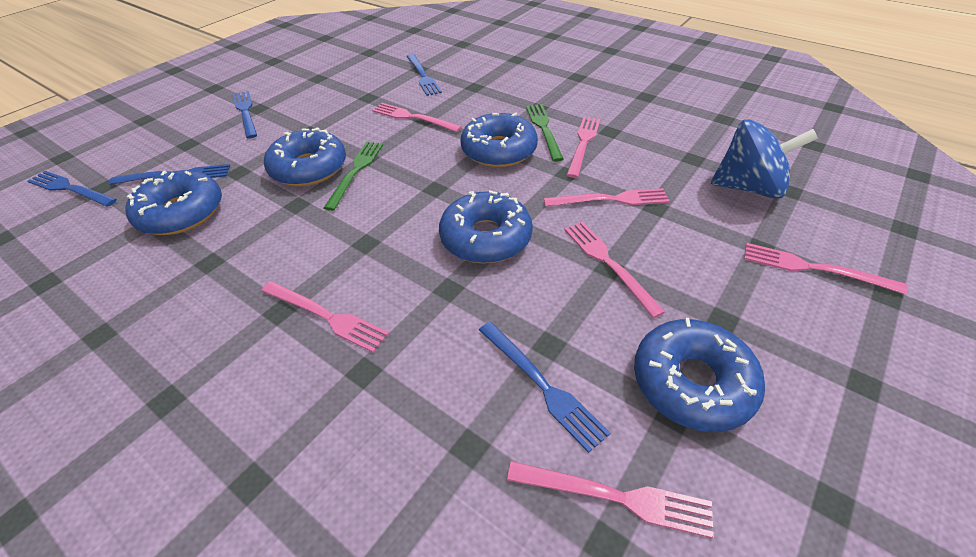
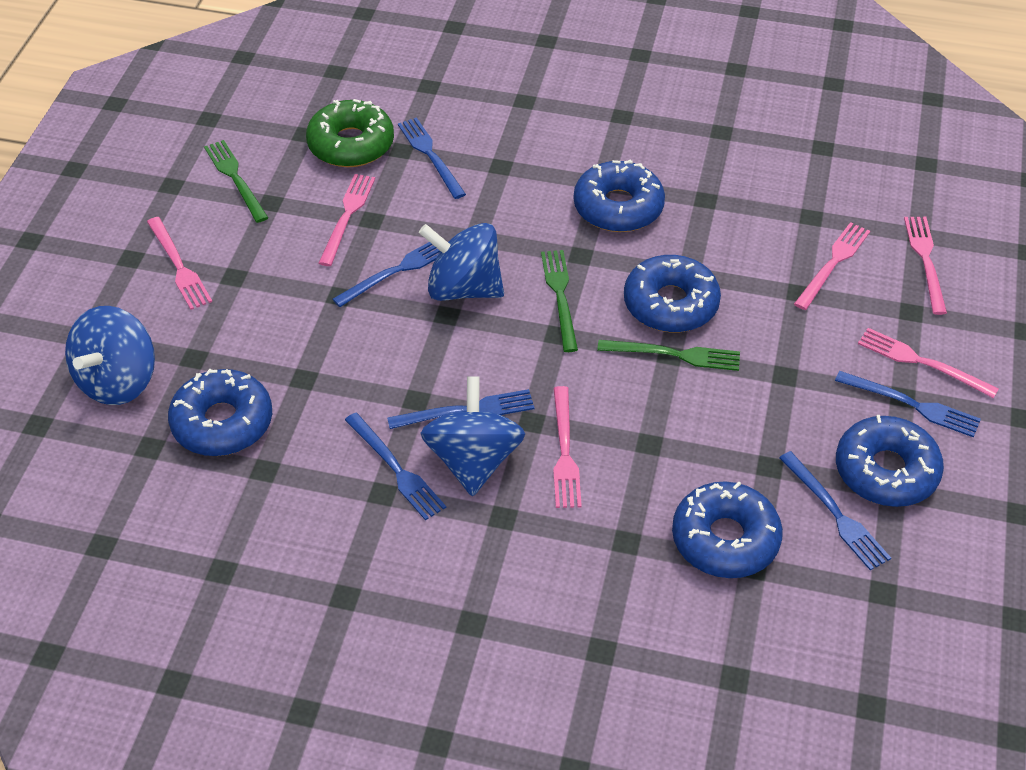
blue fork: 5 -> 6
blue spinning top: 1 -> 3
green donut: 0 -> 1
green fork: 2 -> 3
pink fork: 7 -> 6

